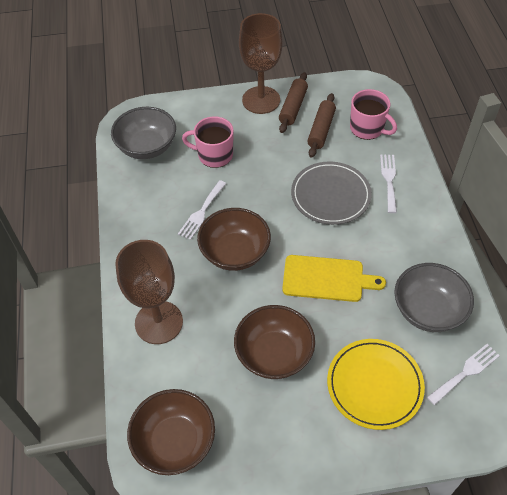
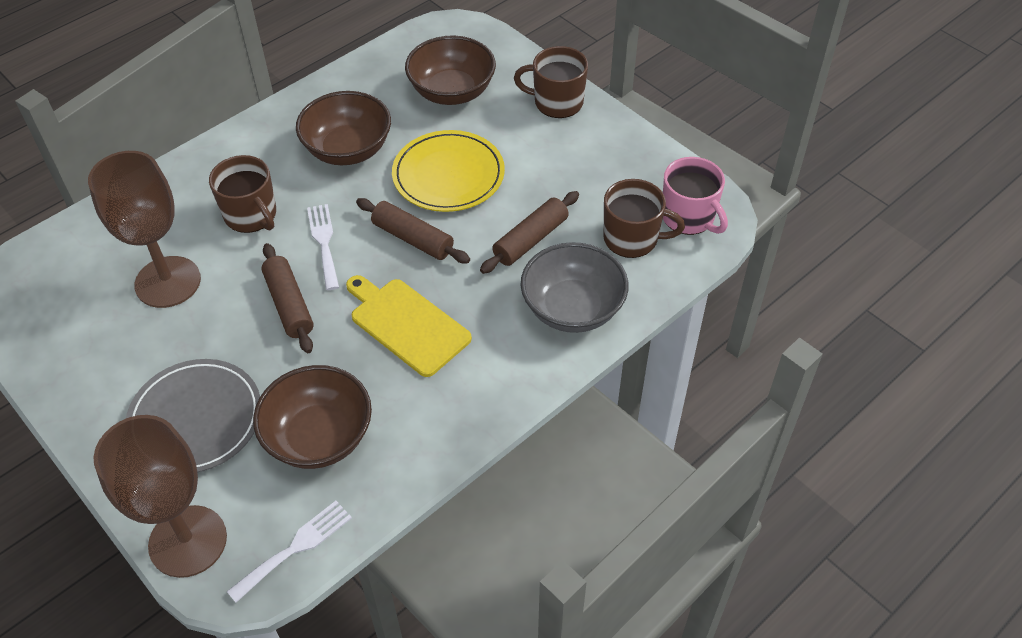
brown mug: 0 -> 3
brown rolling pin: 2 -> 3
grey bowl: 2 -> 1
pink mug: 2 -> 1
white fork: 3 -> 2

